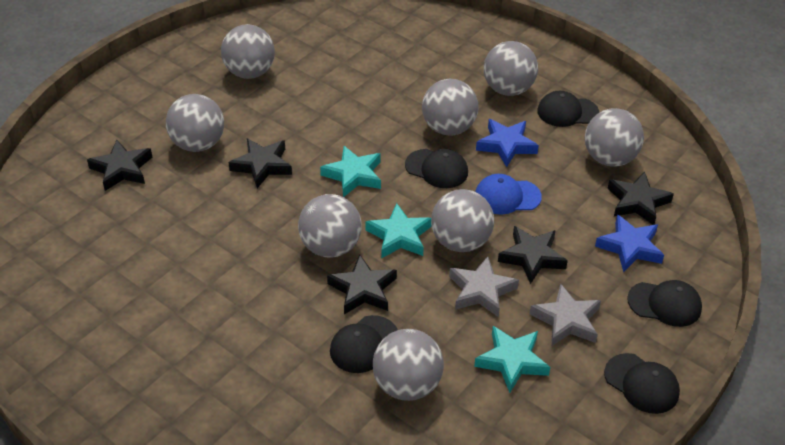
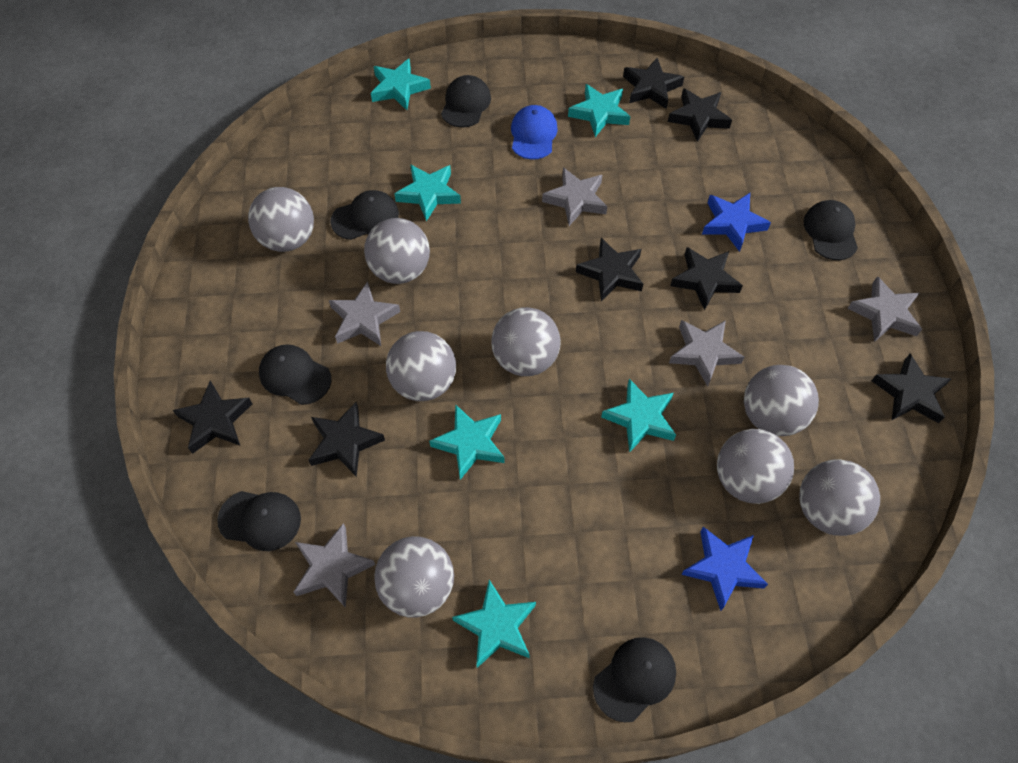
black cap: 5 -> 6
black star: 5 -> 7
grey star: 2 -> 5
turquoise star: 3 -> 6

